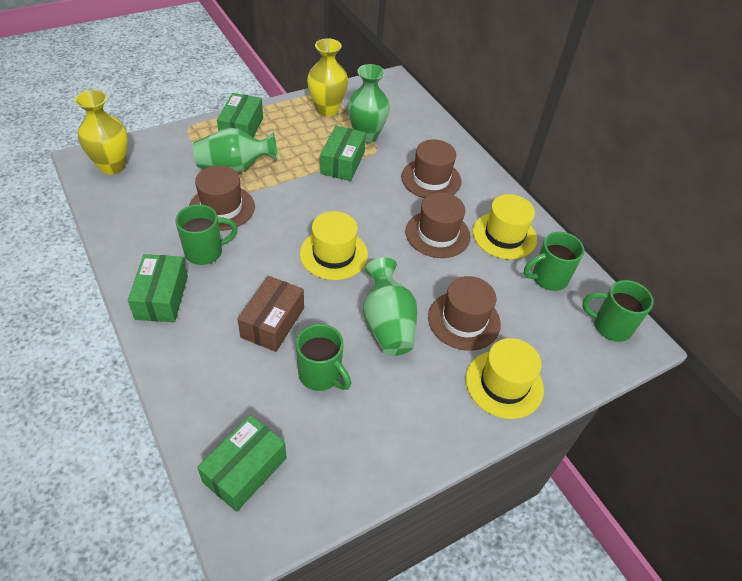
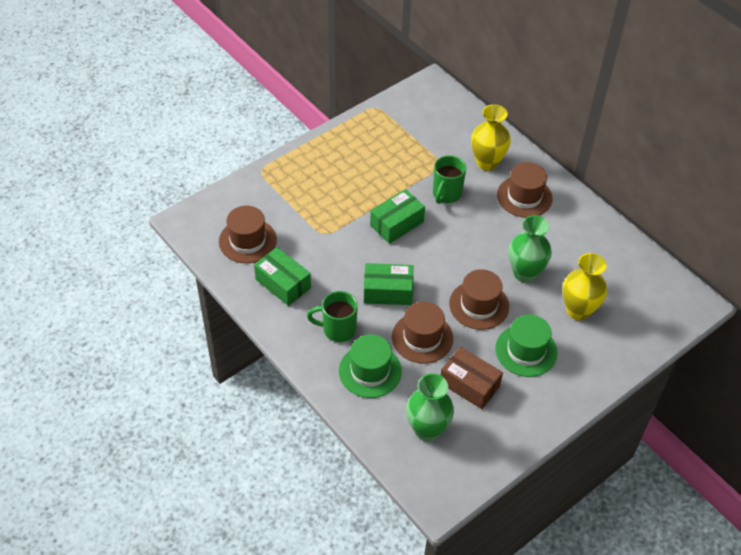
green box: 4 -> 3
green hat: 0 -> 2
green mug: 4 -> 2
green vase: 3 -> 2
yellow hat: 3 -> 0

